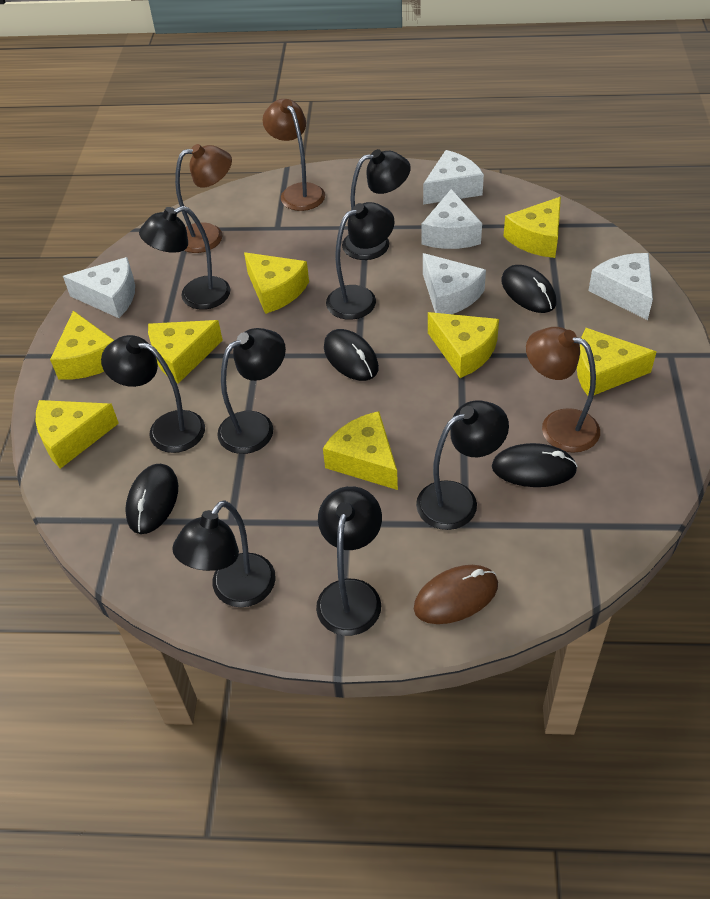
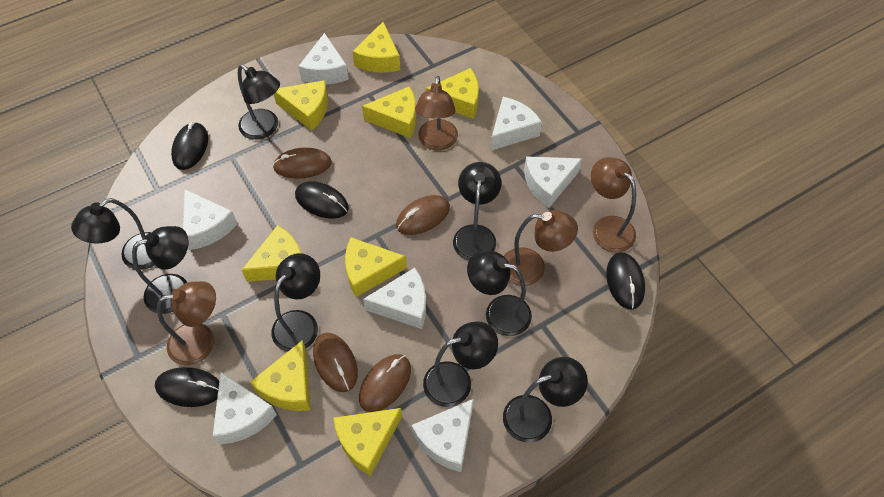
brown lamp: 3 -> 4
brown mouse: 1 -> 4
white cheese: 5 -> 7

